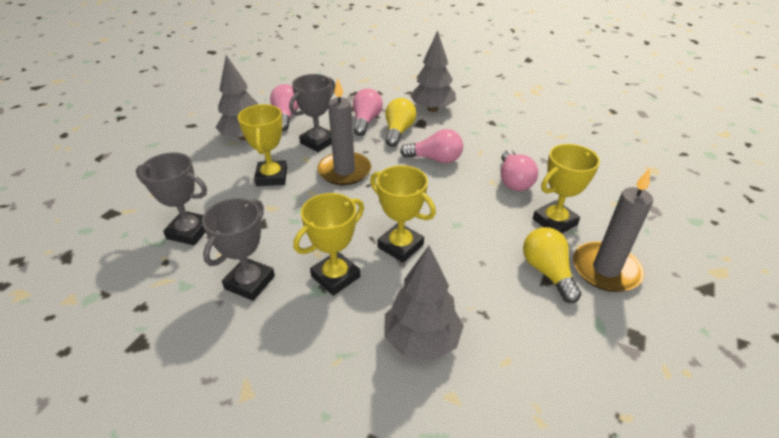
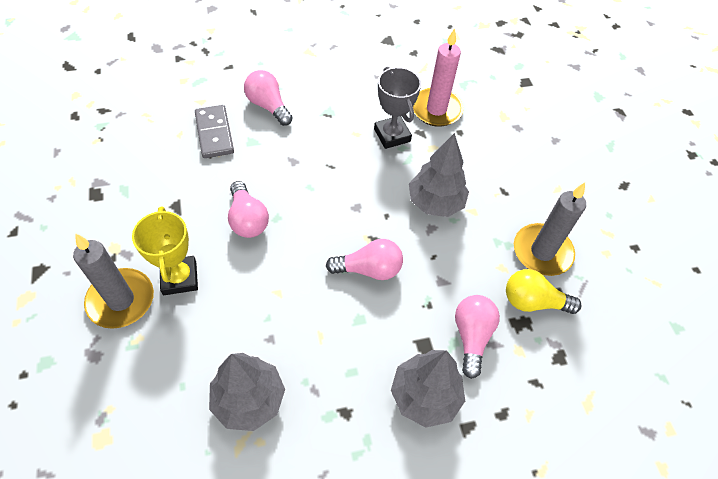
grey domino: 0 -> 1
grey trophy: 3 -> 1
pink candle: 0 -> 1
yellow light bulb: 2 -> 1
yellow trophy: 4 -> 1

